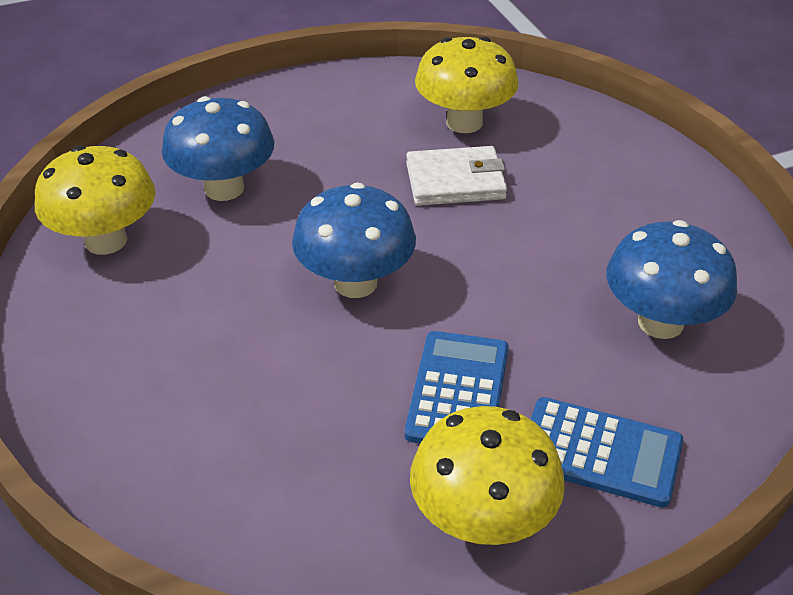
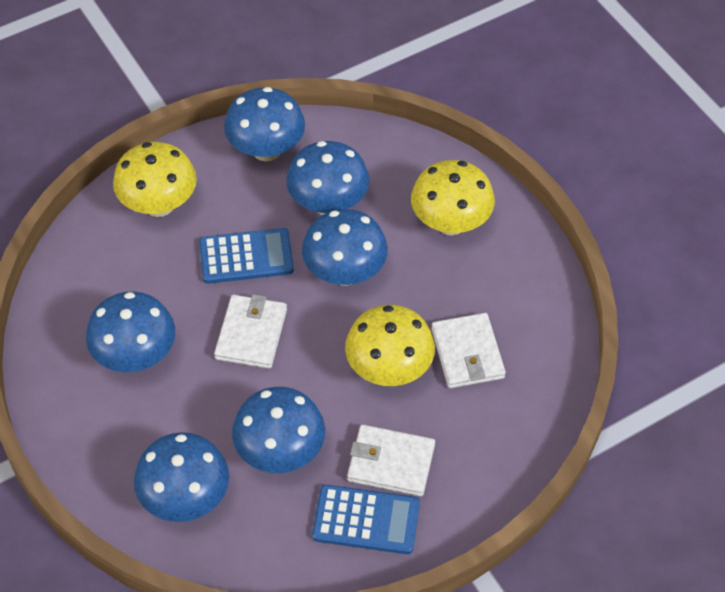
blue mushroom: 3 -> 6
white wallet: 1 -> 3

